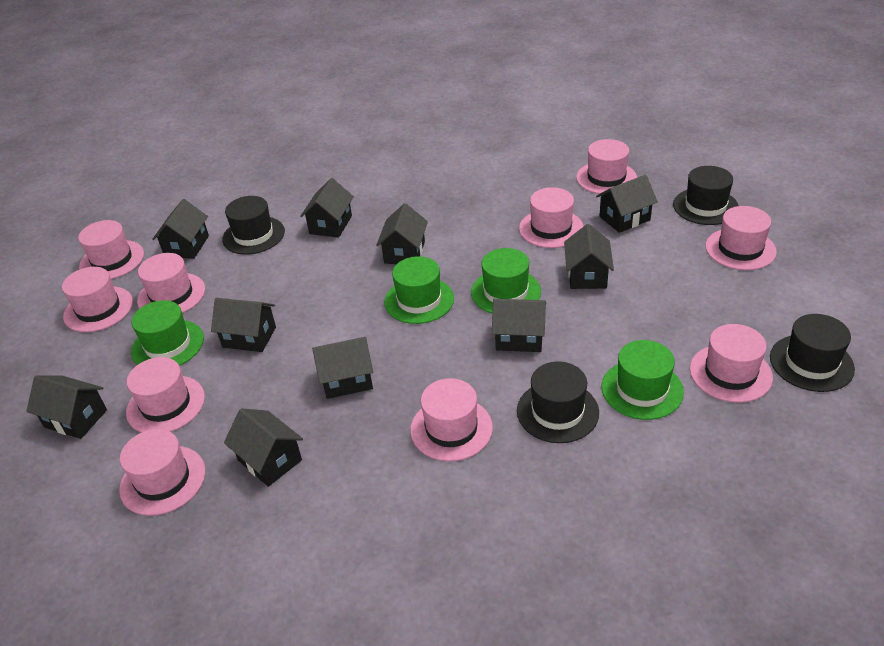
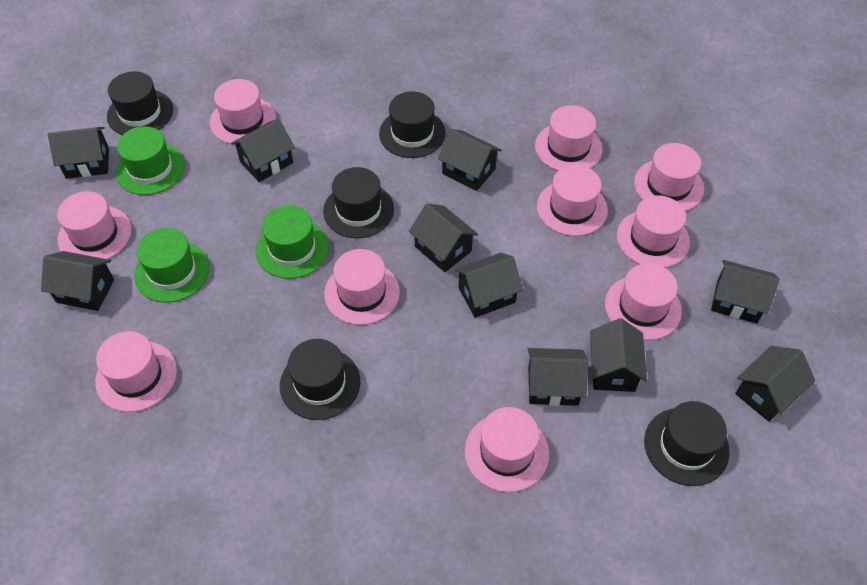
black hat: 4 -> 5
green hat: 4 -> 3

